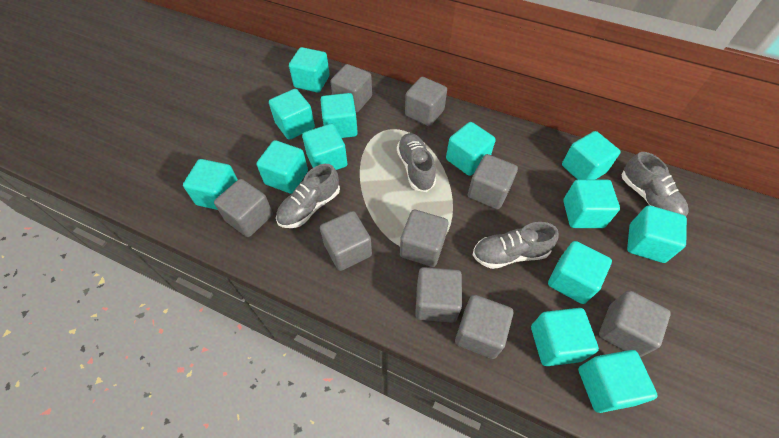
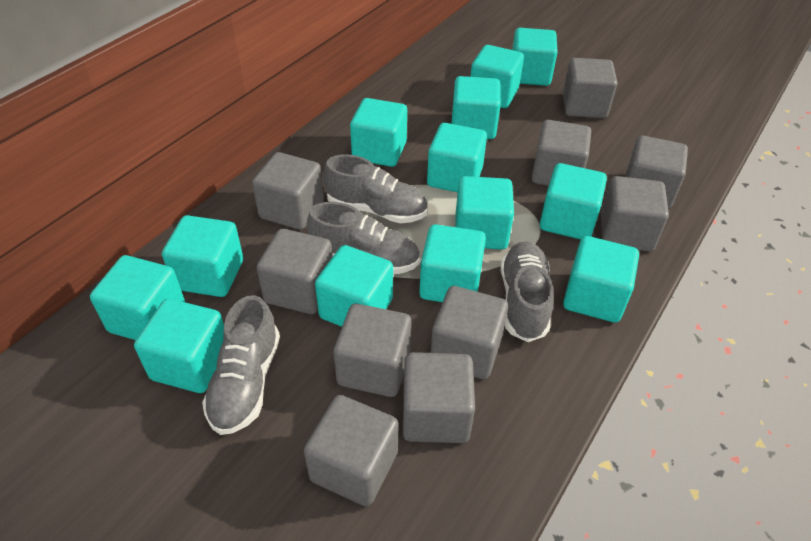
grey cube: 9 -> 10

